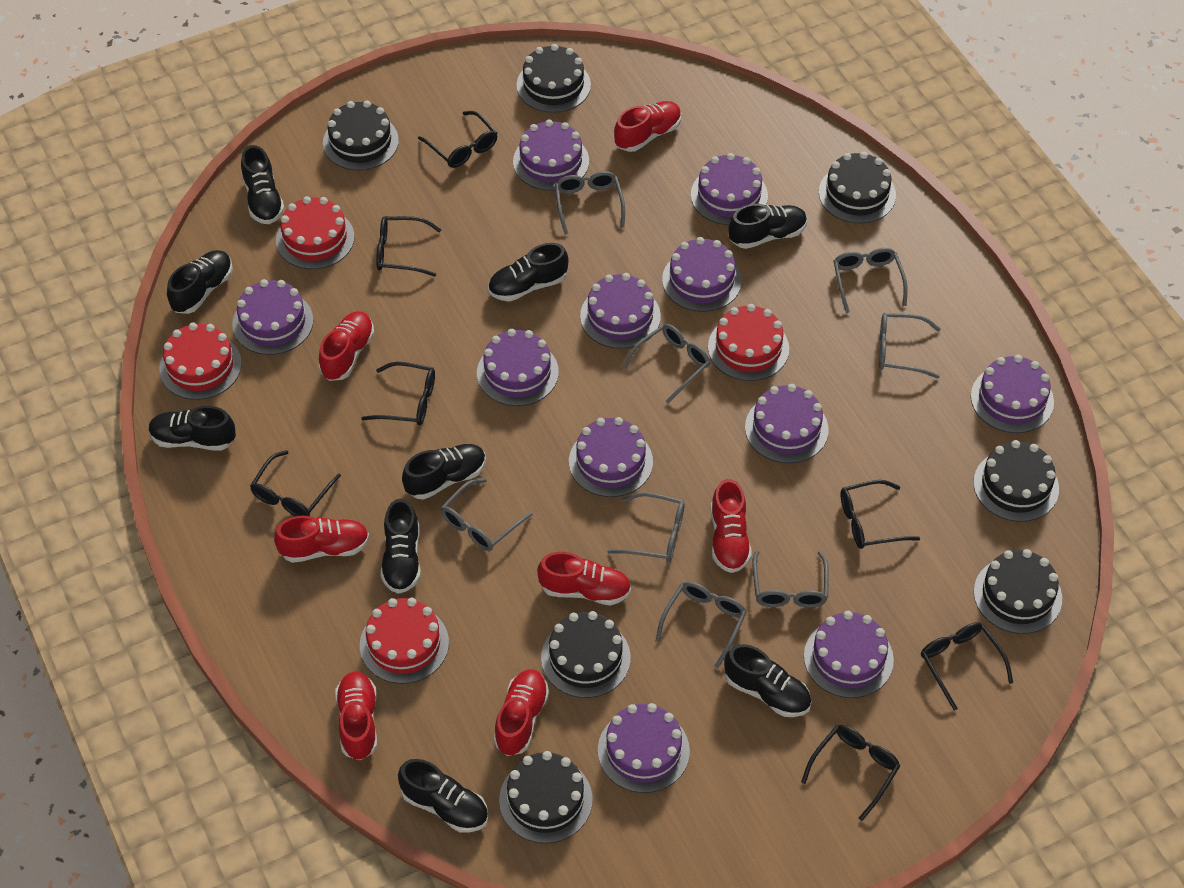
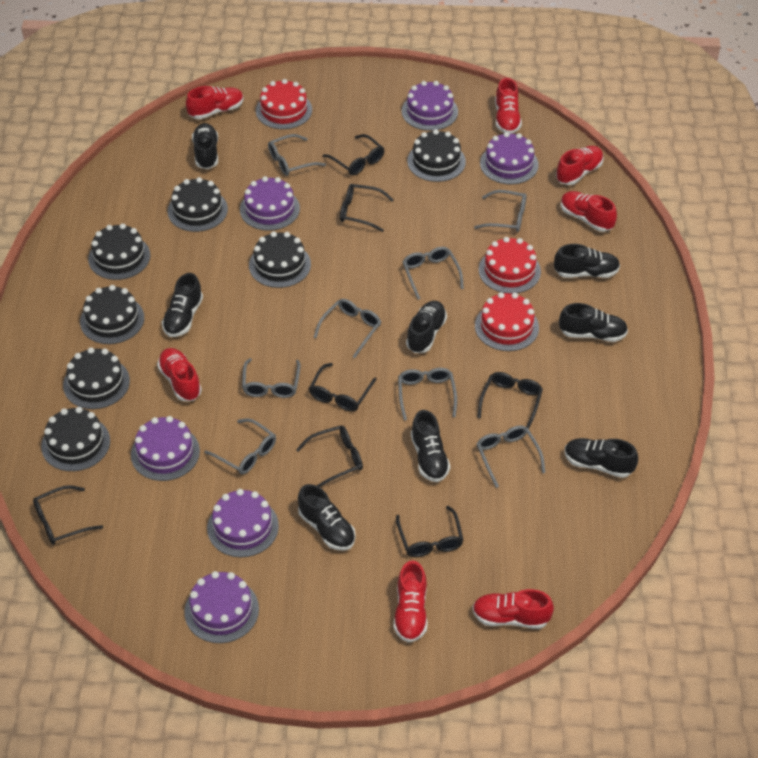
black shoe: 9 -> 8
purple cake: 11 -> 6
red cake: 4 -> 3

